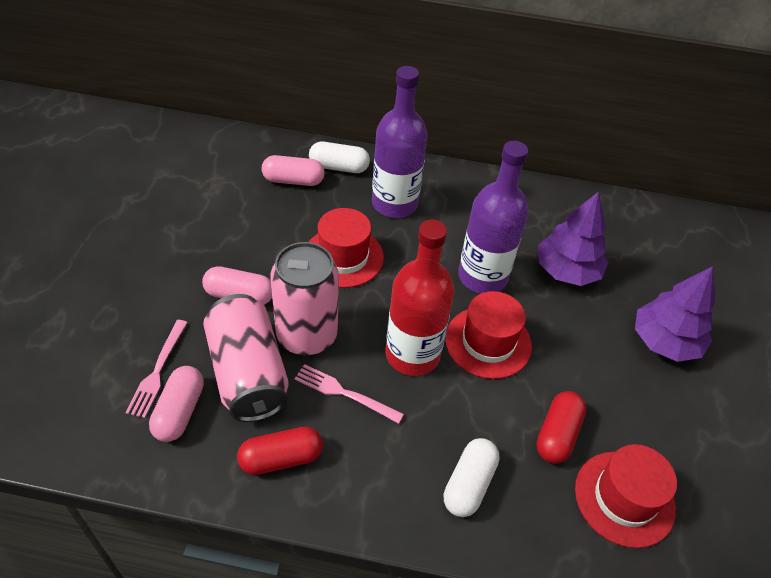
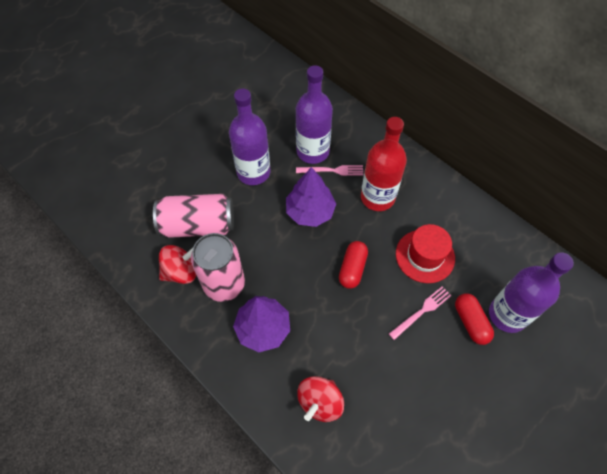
pink capsule: 3 -> 0
purple bottle: 2 -> 3
red hat: 3 -> 1
red spinning top: 0 -> 2
white capsule: 2 -> 0

